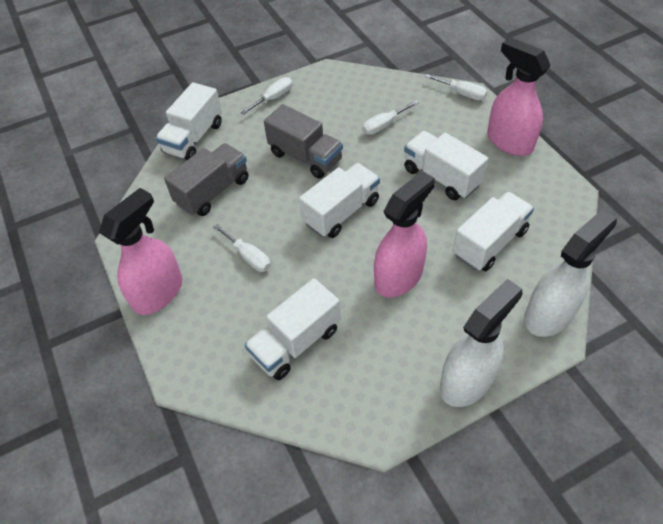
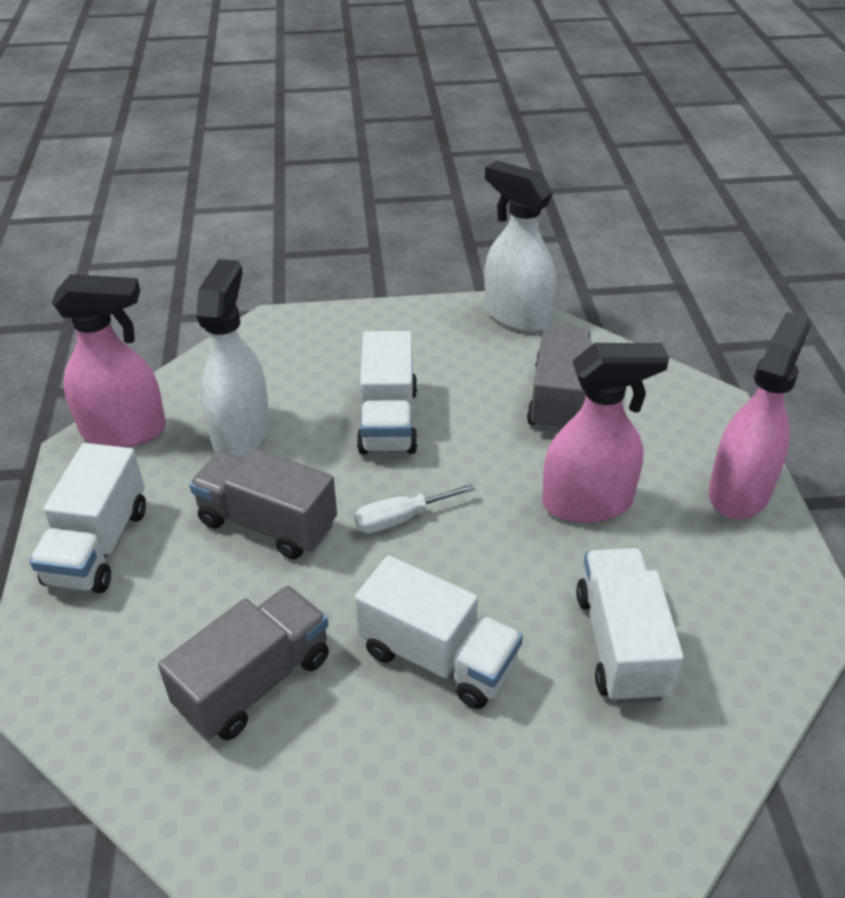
grey truck: 2 -> 3
white screwdriver: 4 -> 1
white truck: 5 -> 4

